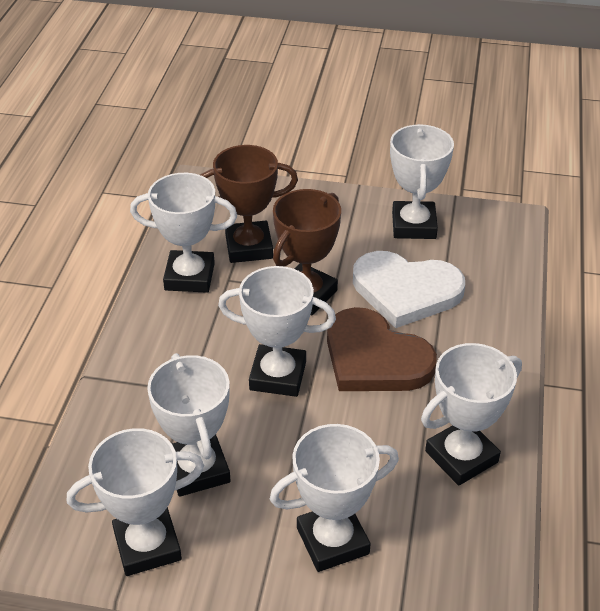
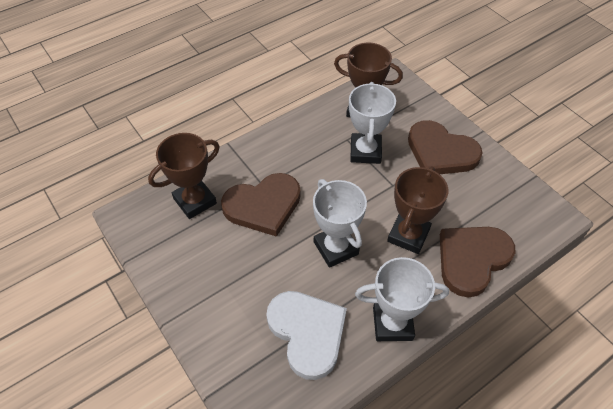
brown heart: 1 -> 3
brown trophy: 2 -> 3
white trophy: 7 -> 3

